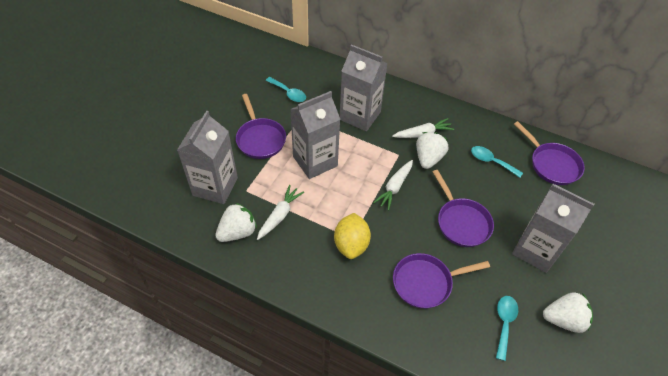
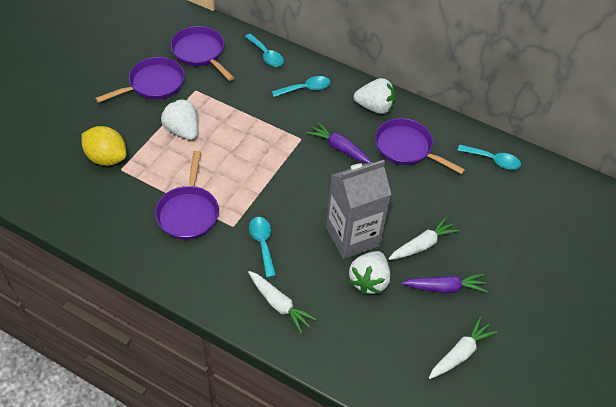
grey carton: 4 -> 1
purple carrot: 0 -> 2
turquoise spoon: 3 -> 4

